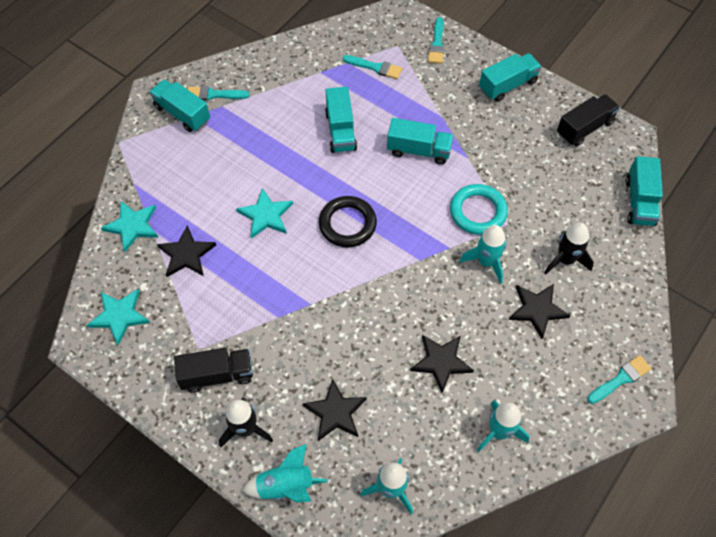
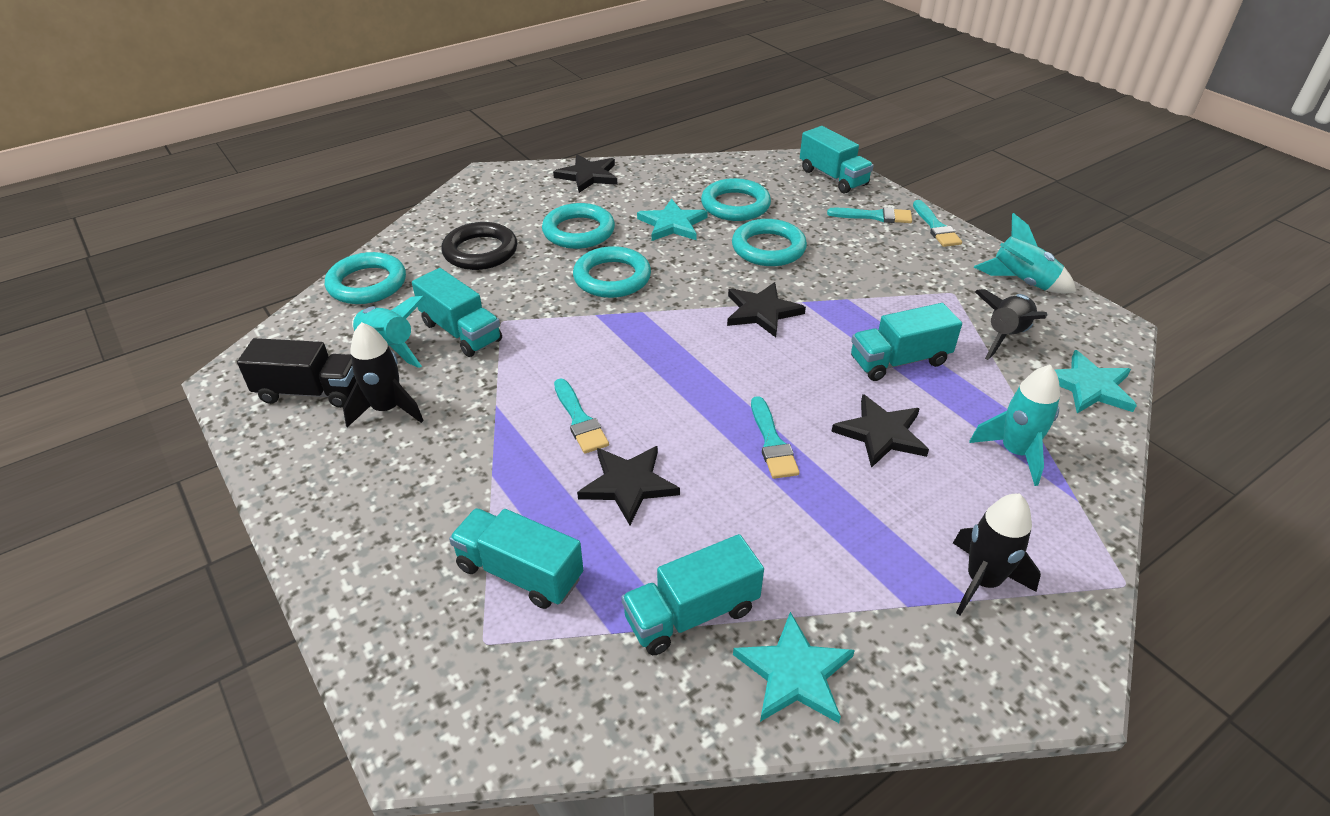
black rocket: 2 -> 3
black truck: 2 -> 1
turquoise ring: 1 -> 5
turquoise rocket: 4 -> 3

